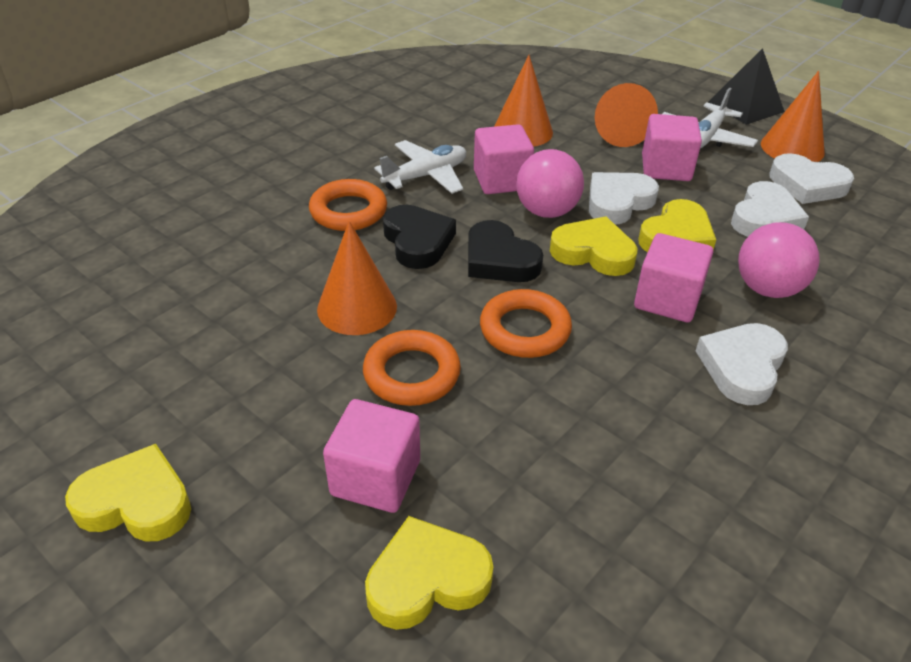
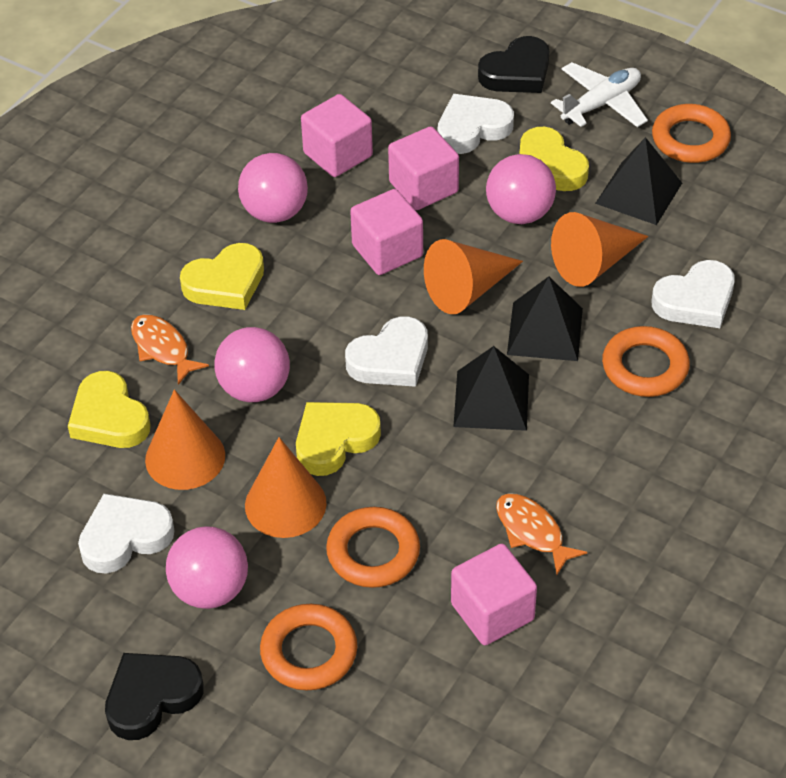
black pyramid: 1 -> 3
orange fish: 0 -> 2
orange ring: 3 -> 4
pink ball: 2 -> 4
white plane: 2 -> 1

